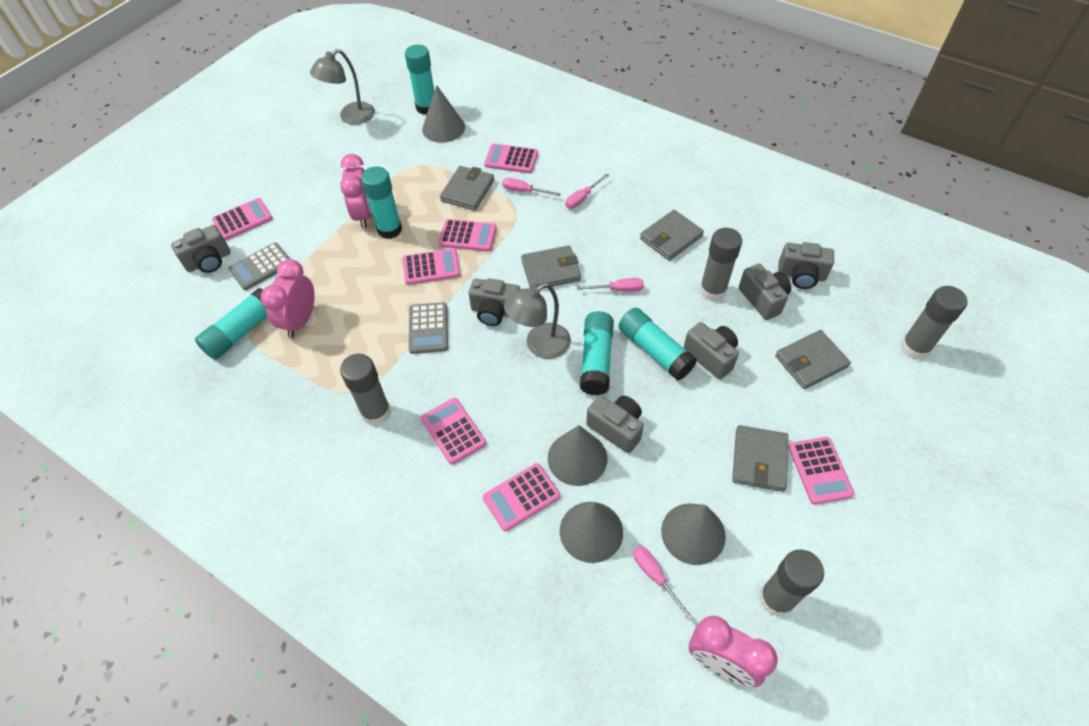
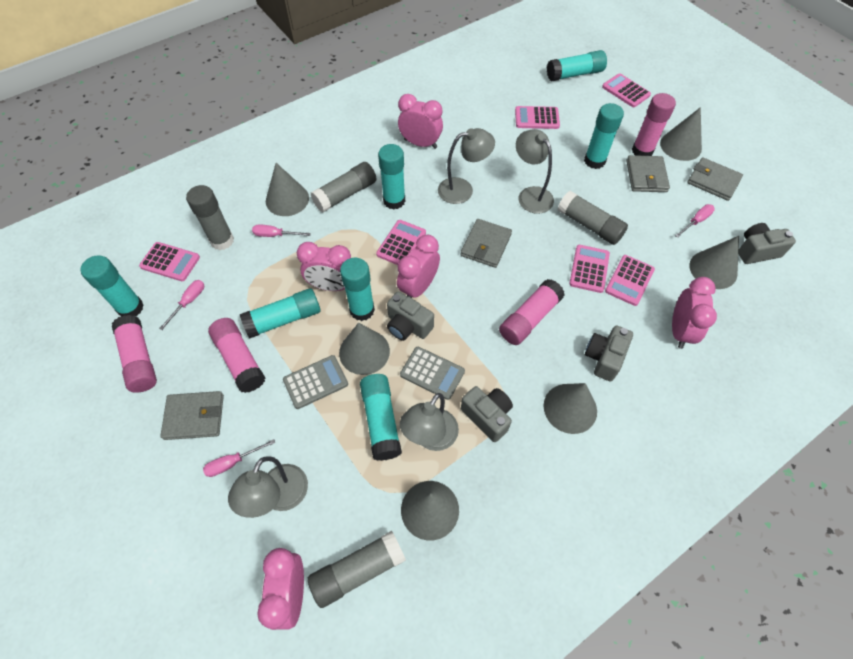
grey camera: 6 -> 4
grey cone: 4 -> 6
grey lamp: 2 -> 4
grey wallet: 5 -> 4
pink calculator: 7 -> 6
pink clock: 3 -> 5
pink glue stick: 0 -> 4
turquoise glue stick: 5 -> 7

